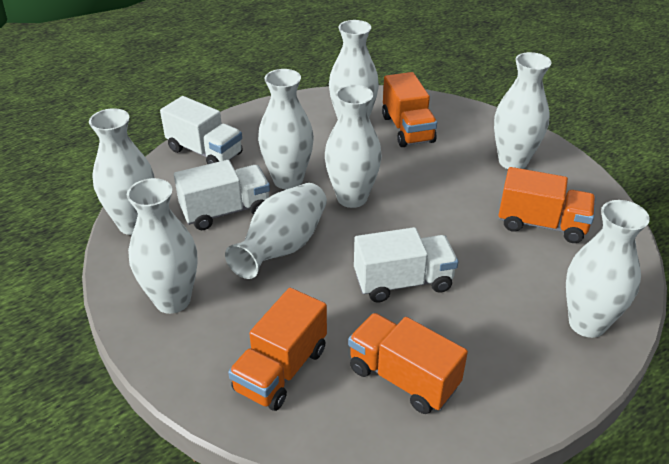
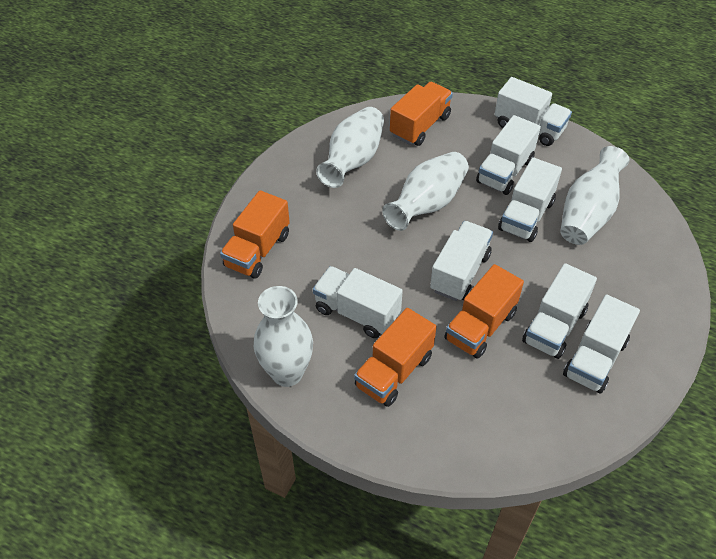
white truck: 3 -> 7
white vase: 8 -> 4

